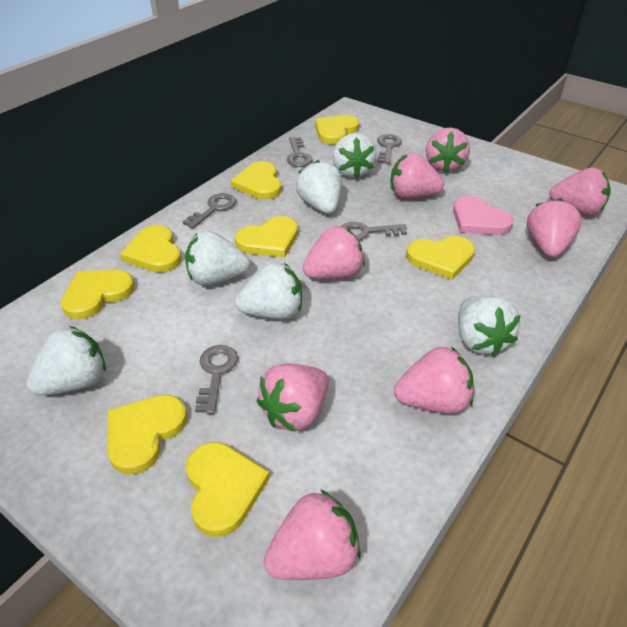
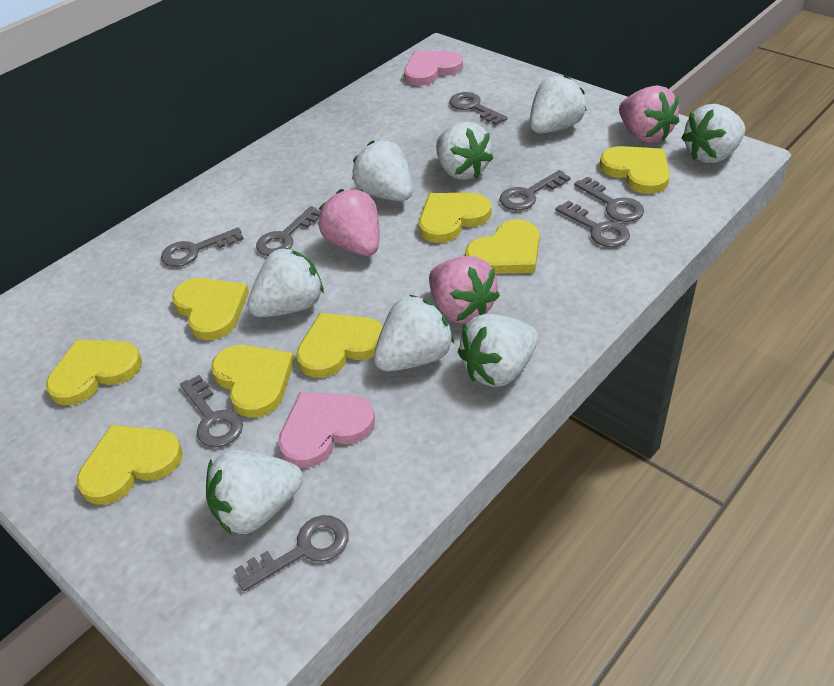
grey key: 5 -> 8
pink heart: 1 -> 2
pink strawberry: 8 -> 3
white strawberry: 6 -> 8

